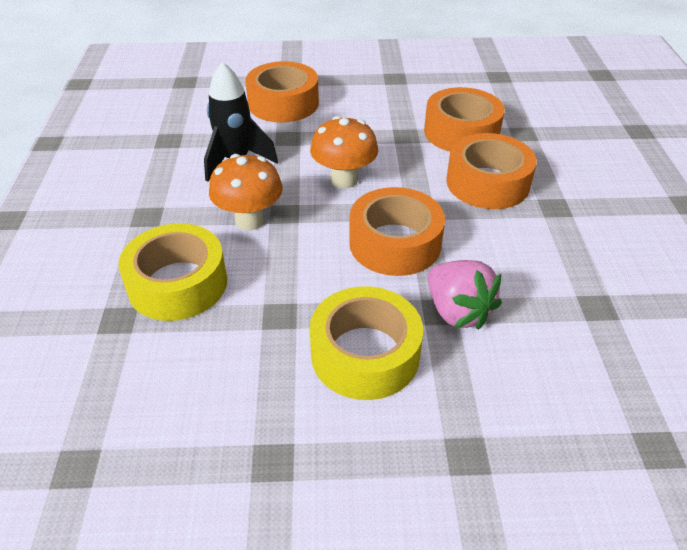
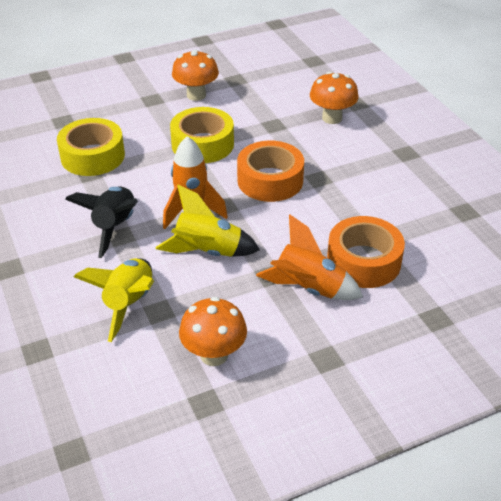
orange mushroom: 2 -> 3
orange rocket: 0 -> 2
orange tape: 4 -> 2
pink strawberry: 1 -> 0
yellow rocket: 0 -> 2

